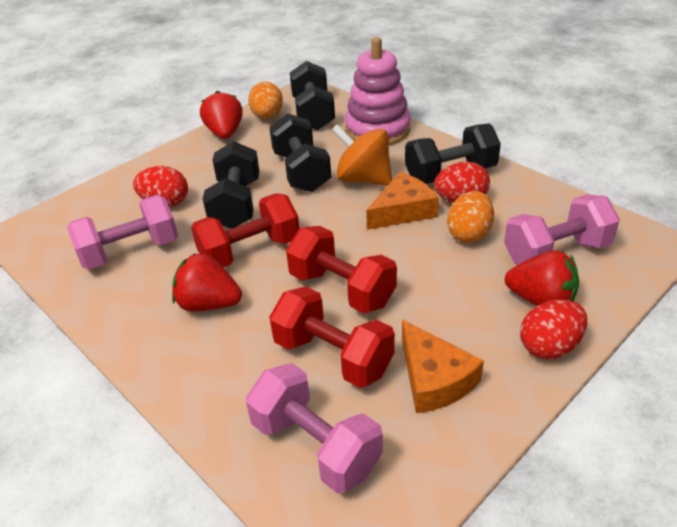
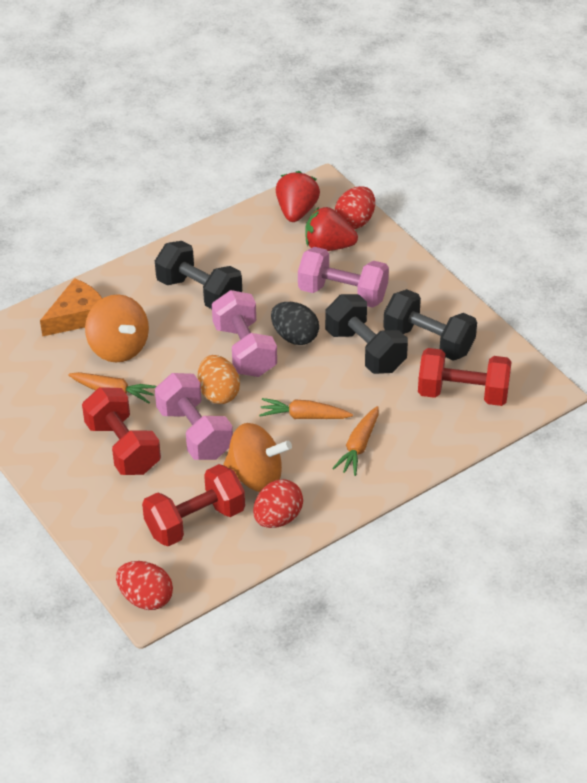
black dumbbell: 4 -> 3
black egg: 0 -> 1
orange carrot: 0 -> 3
orange cheese: 2 -> 1
orange egg: 2 -> 1
orange spinning top: 1 -> 2
pink stacking toy: 1 -> 0
red strawberry: 3 -> 2

